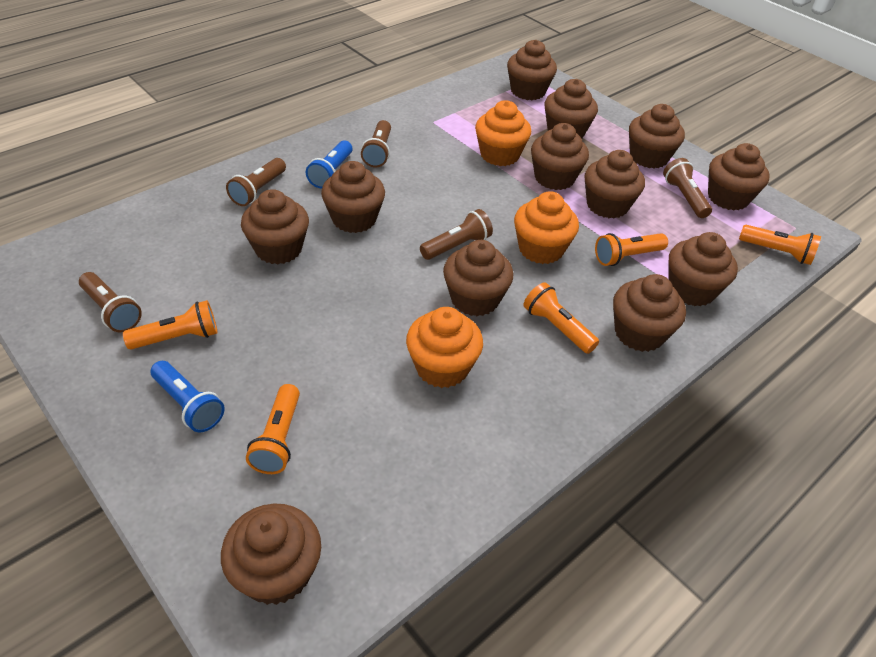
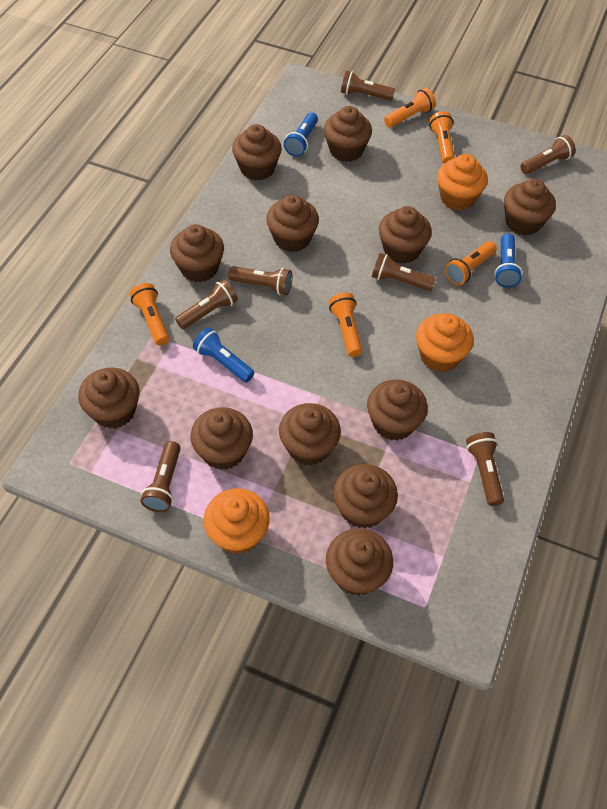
blue flashlight: 2 -> 3
brown flashlight: 5 -> 7

